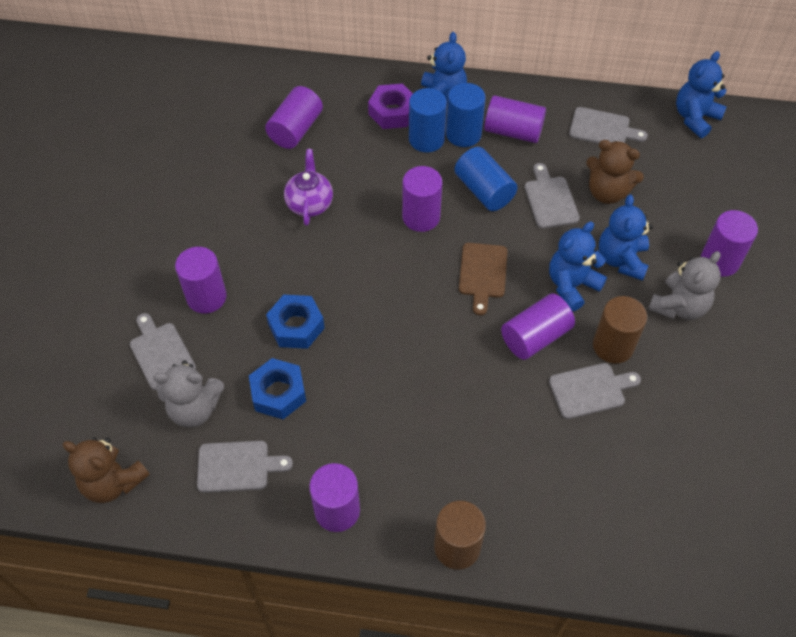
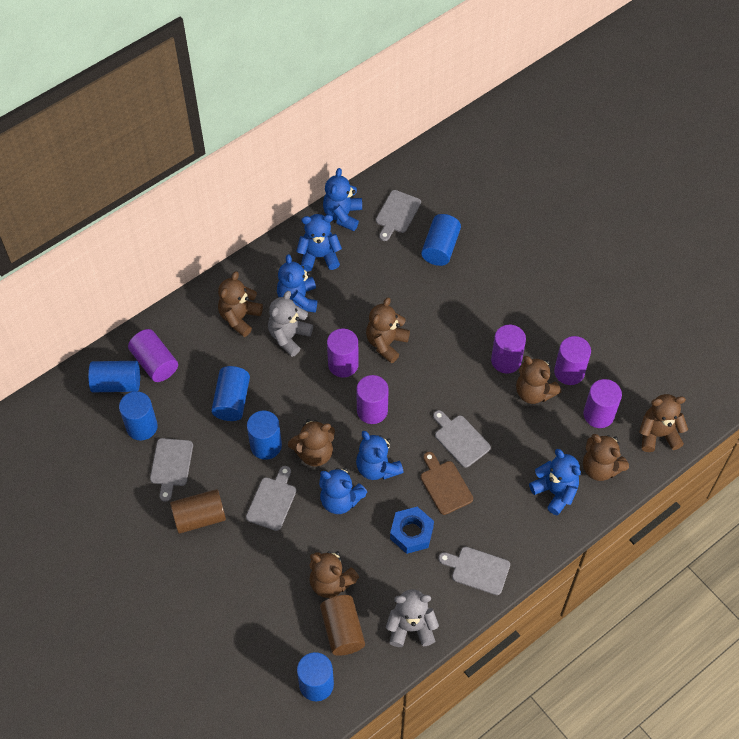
blue cylinder: 3 -> 6
blue nut: 2 -> 1
blue teddy bear: 4 -> 6
brown teddy bear: 2 -> 7
purple cylinder: 7 -> 6
purple nut: 1 -> 0
purple teapot: 1 -> 0

